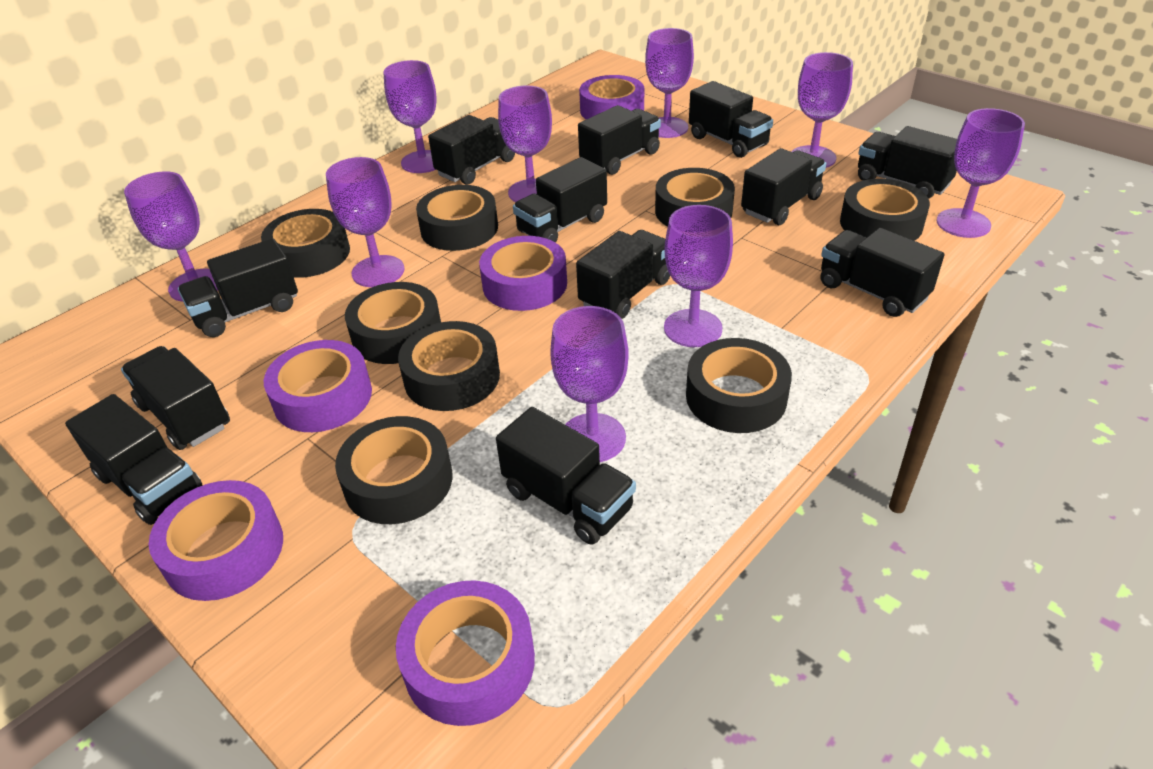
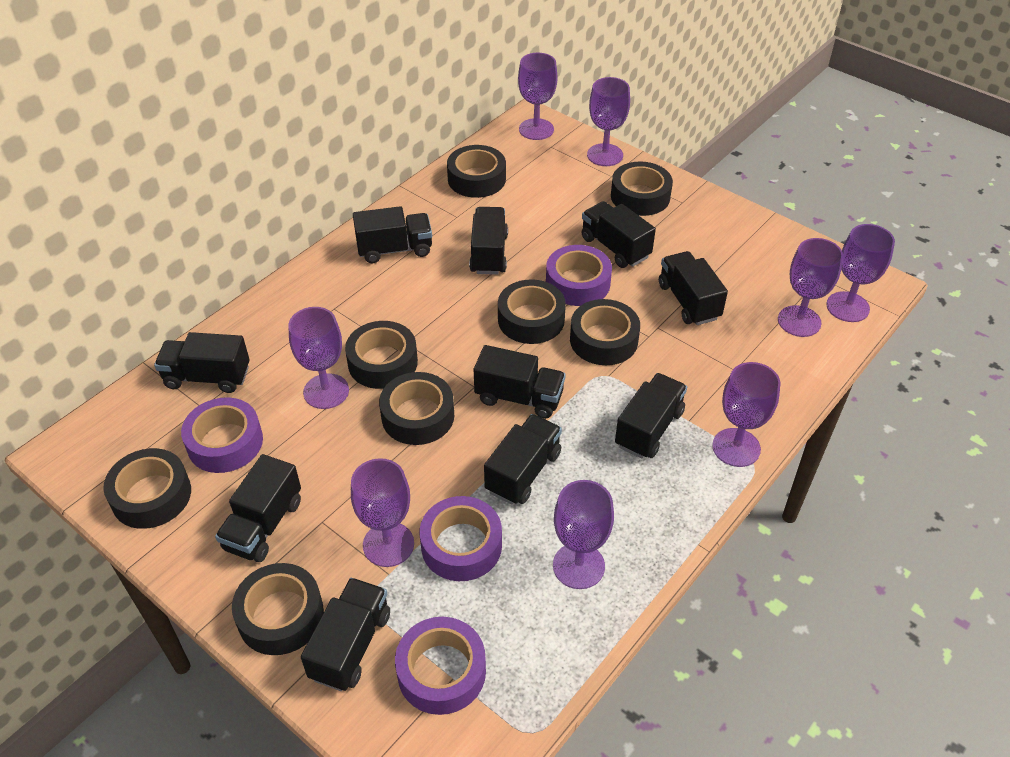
black truck: 12 -> 10
purple goblet: 9 -> 8
purple tape: 5 -> 4

